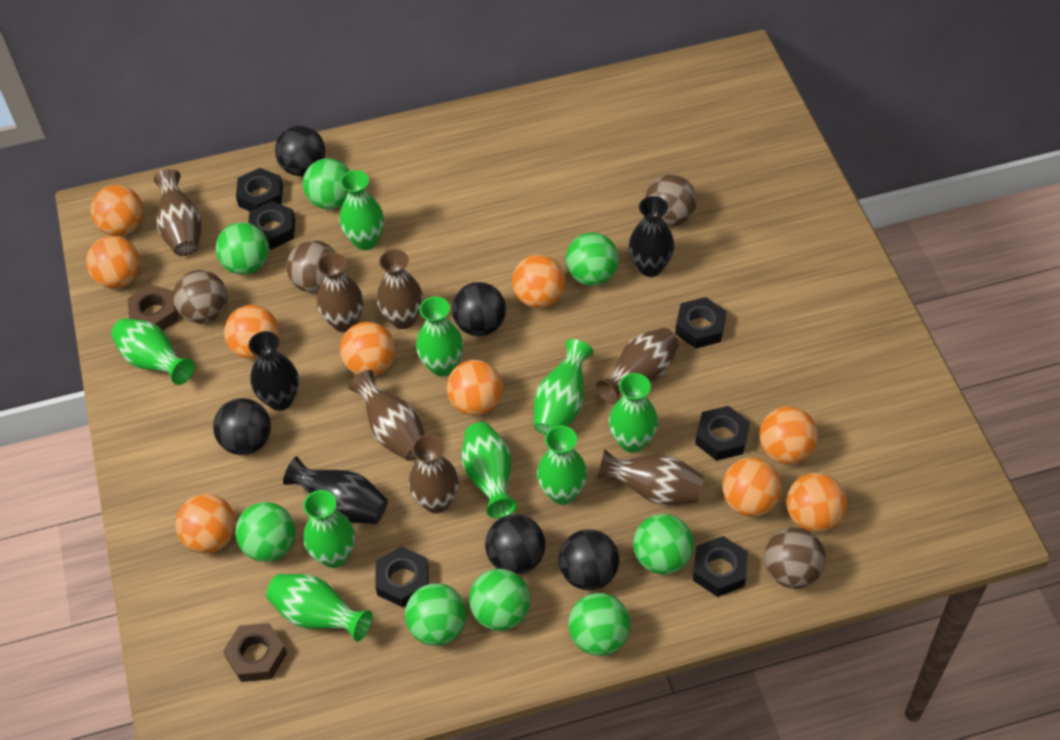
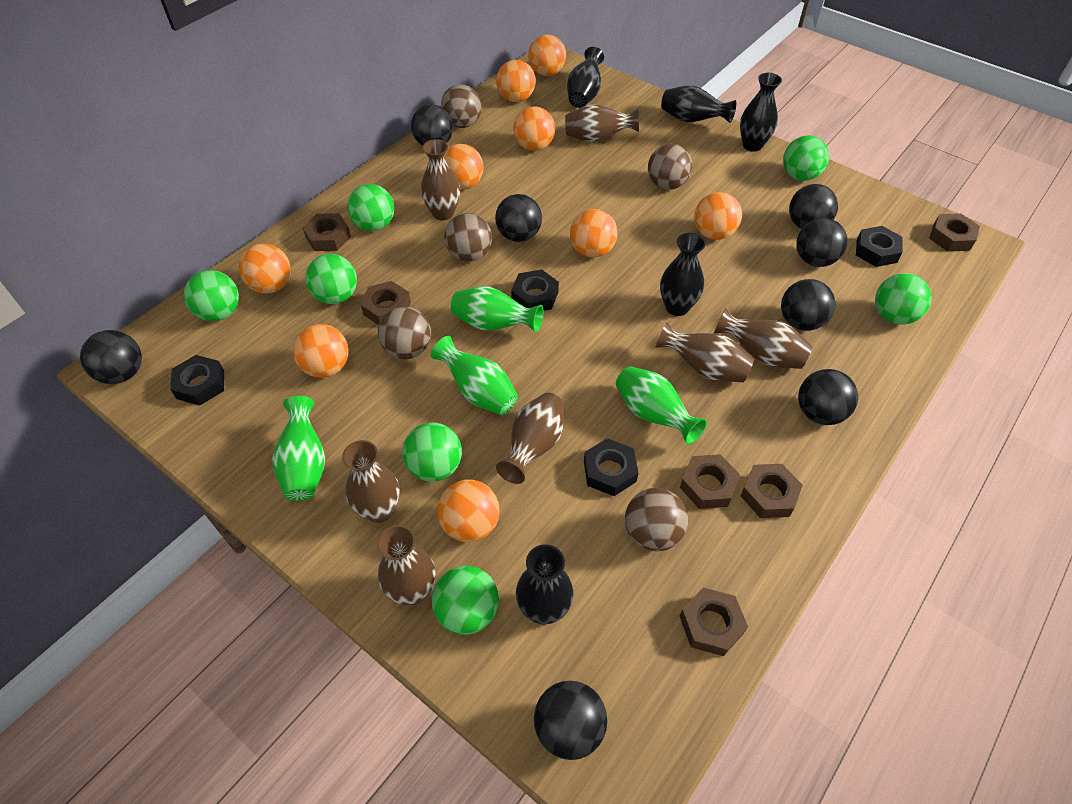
black ball: 5 -> 8
black nut: 6 -> 4
black vase: 3 -> 5
brown ball: 4 -> 5
brown nut: 2 -> 6
green ball: 8 -> 7
green vase: 9 -> 4
orange ball: 10 -> 9

